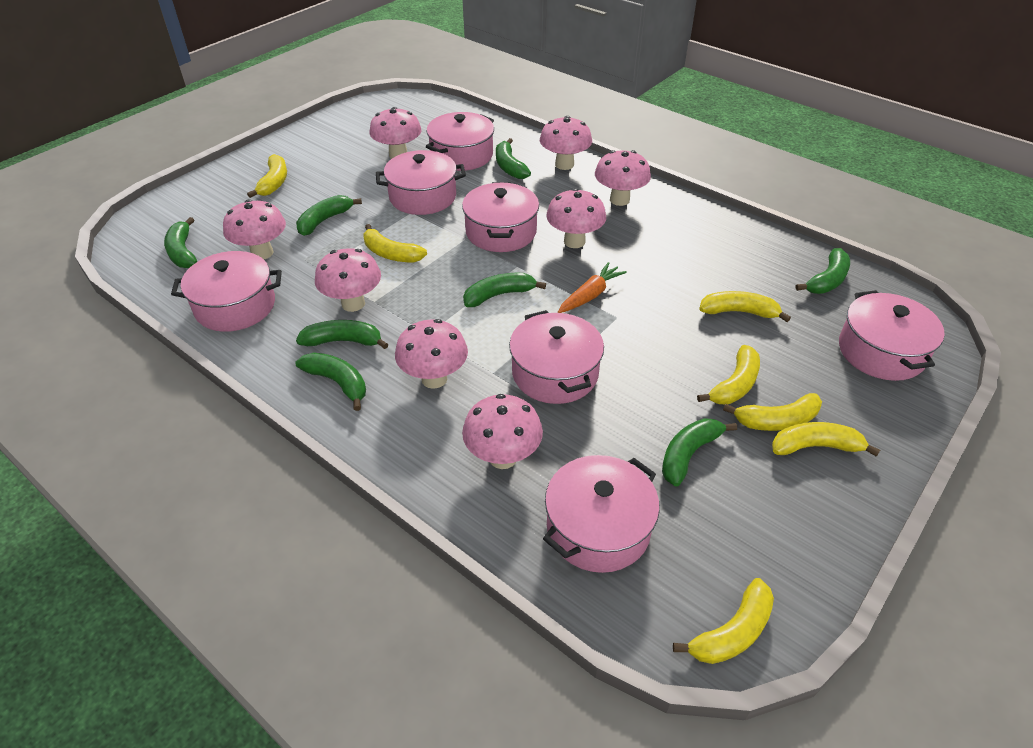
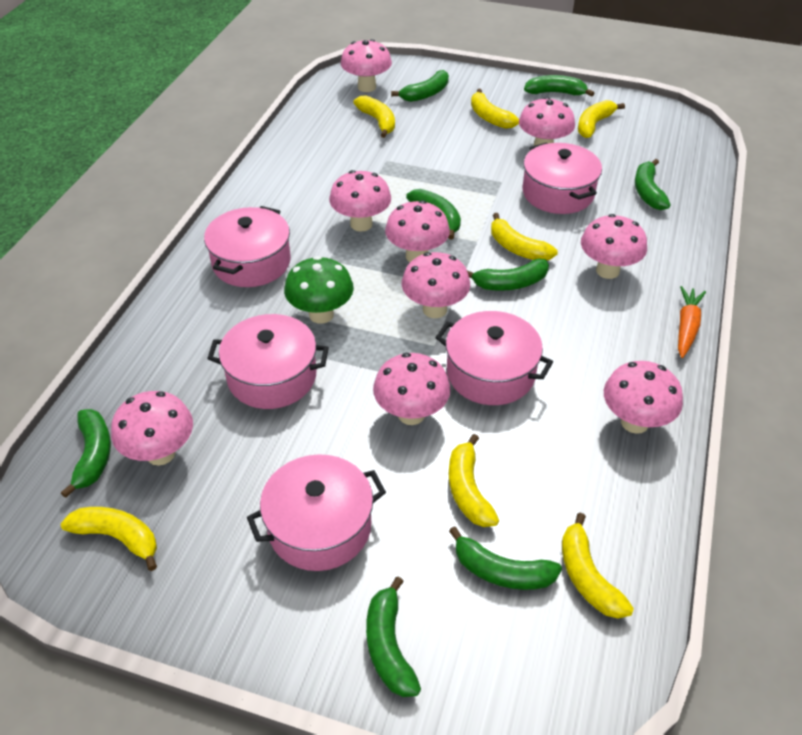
green mushroom: 0 -> 1
pink mushroom: 8 -> 9
pink pot: 7 -> 5

